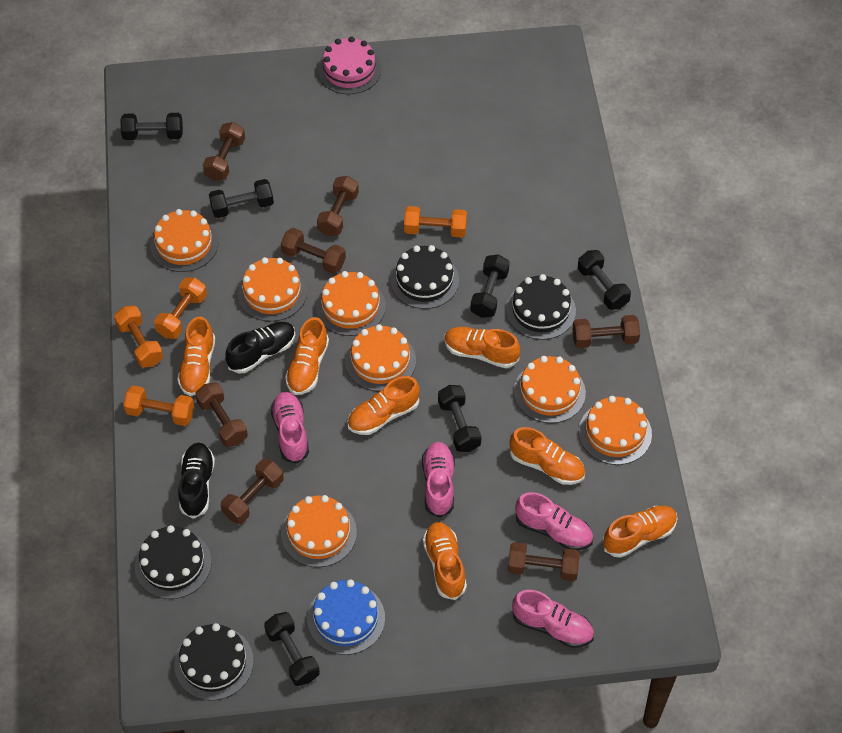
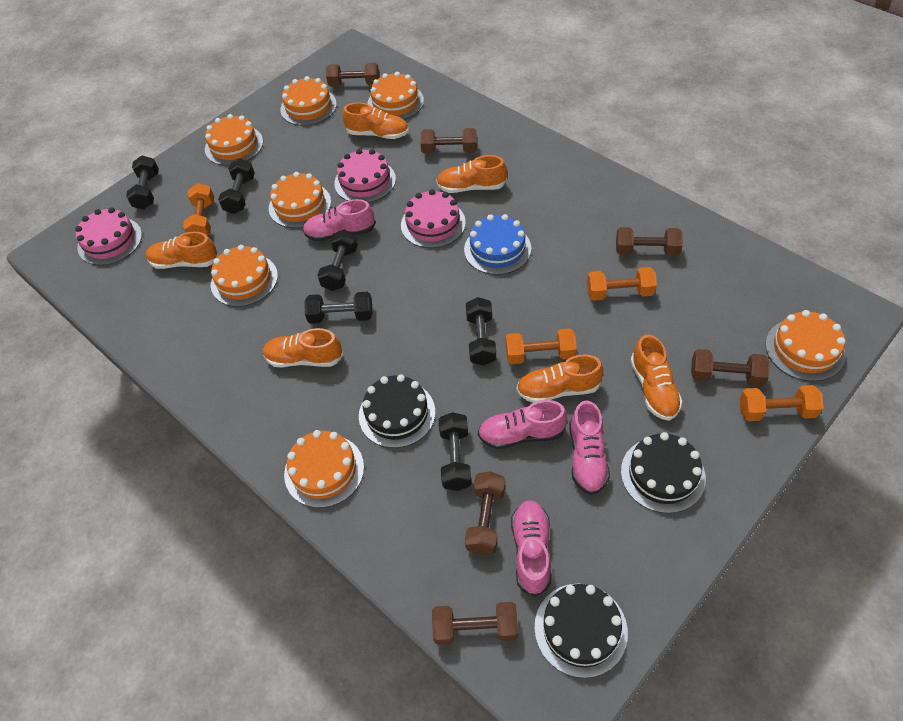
black cake: 4 -> 3
black shoe: 2 -> 0
brown dumbbell: 7 -> 6
orange shoe: 7 -> 6
pink cake: 1 -> 3

